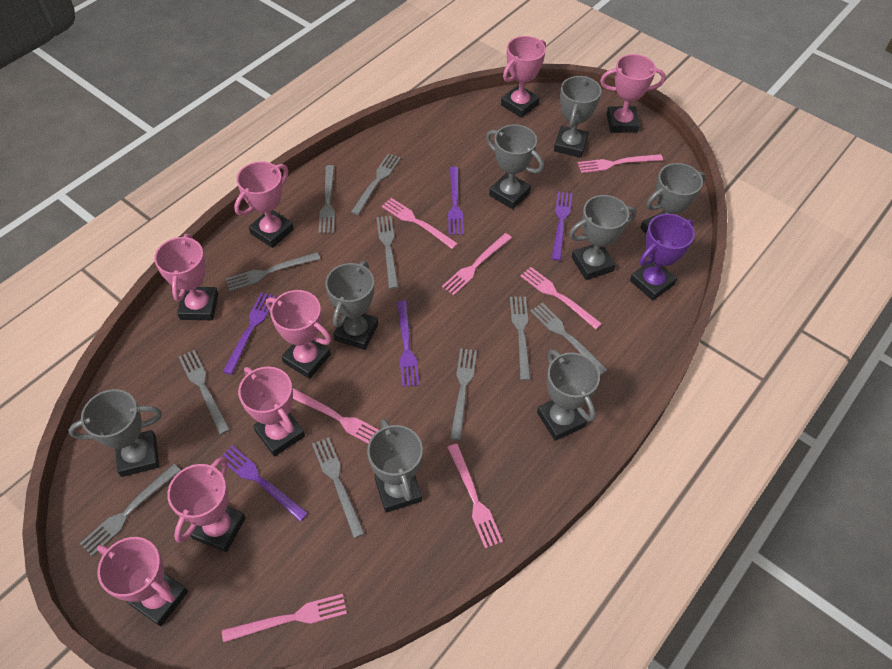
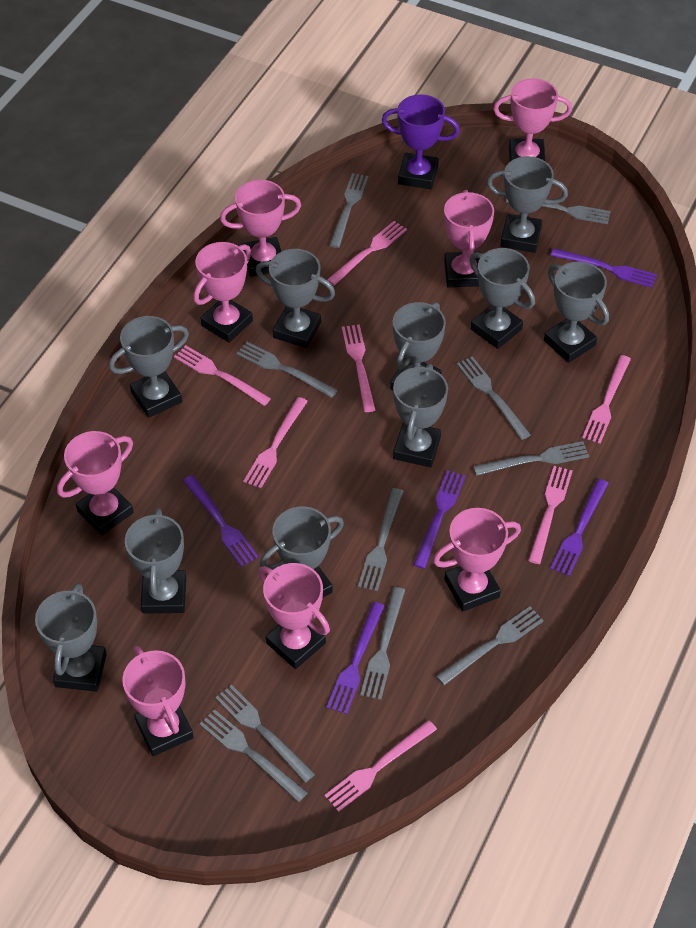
grey trophy: 8 -> 10

